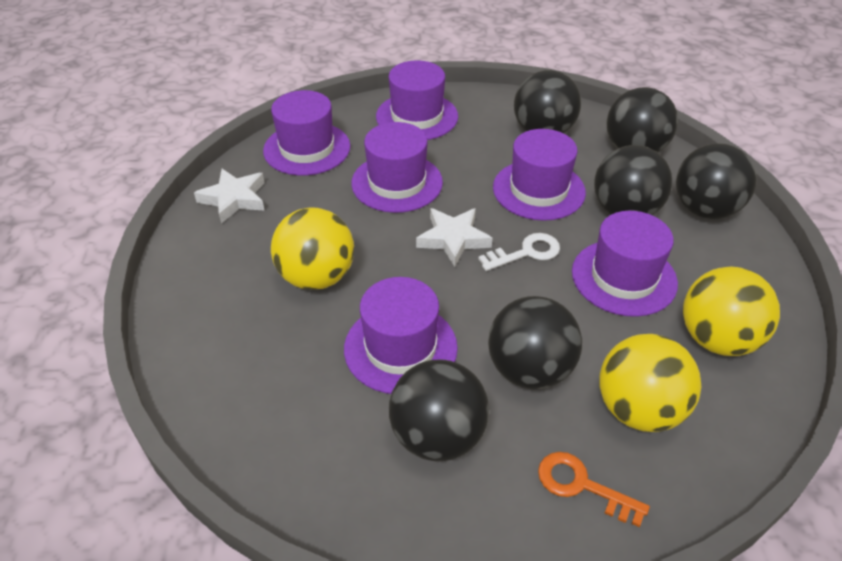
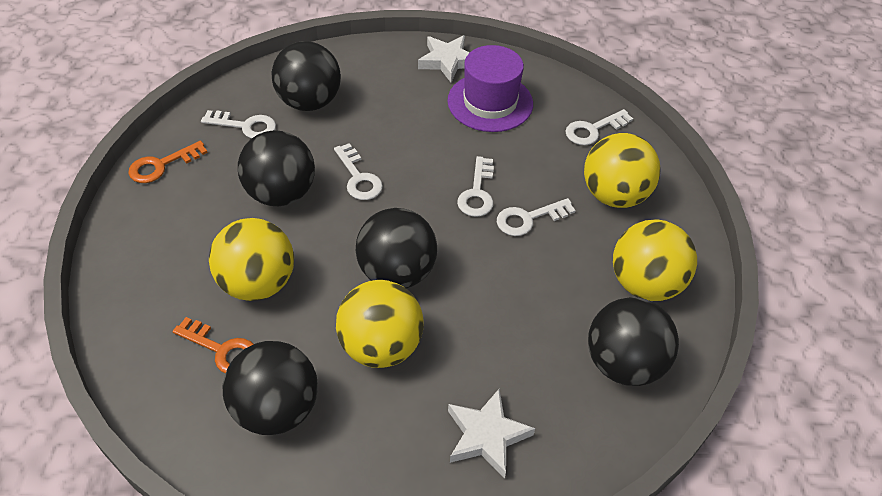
black ball: 6 -> 5
orange key: 1 -> 2
purple hat: 6 -> 1
white key: 1 -> 5
yellow ball: 3 -> 4

